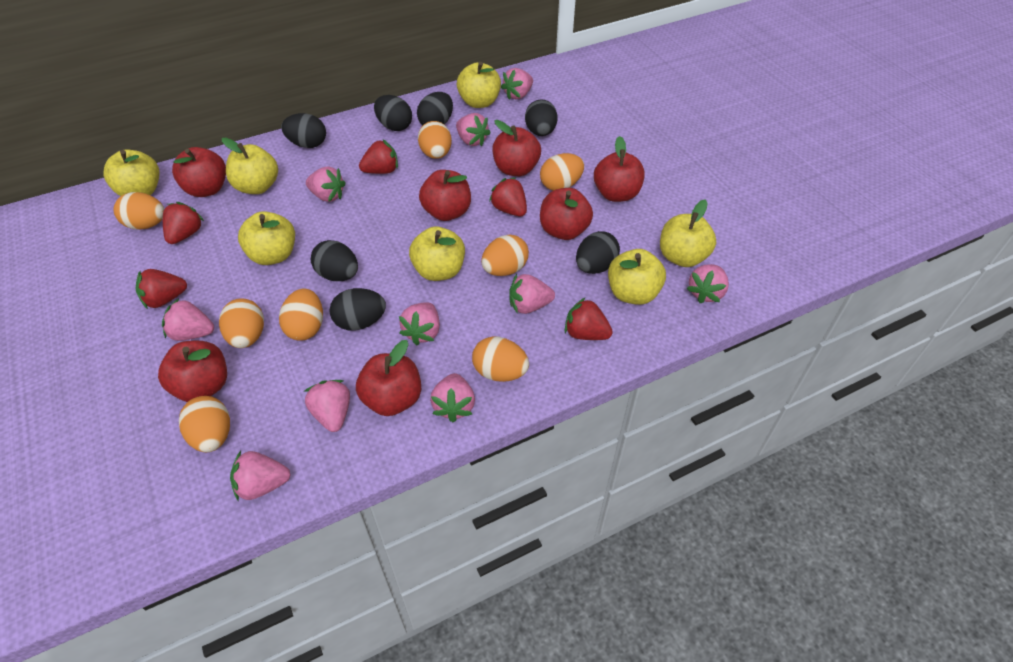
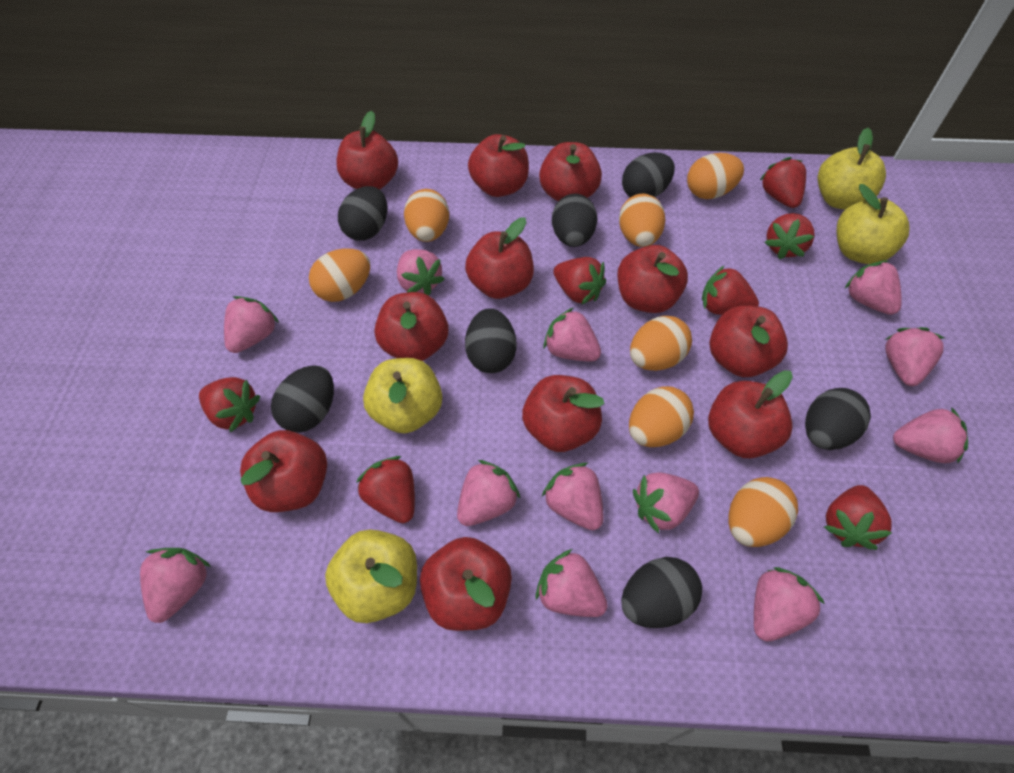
orange egg: 8 -> 7
pink strawberry: 10 -> 12
red apple: 7 -> 11
red strawberry: 5 -> 7
yellow apple: 7 -> 4

